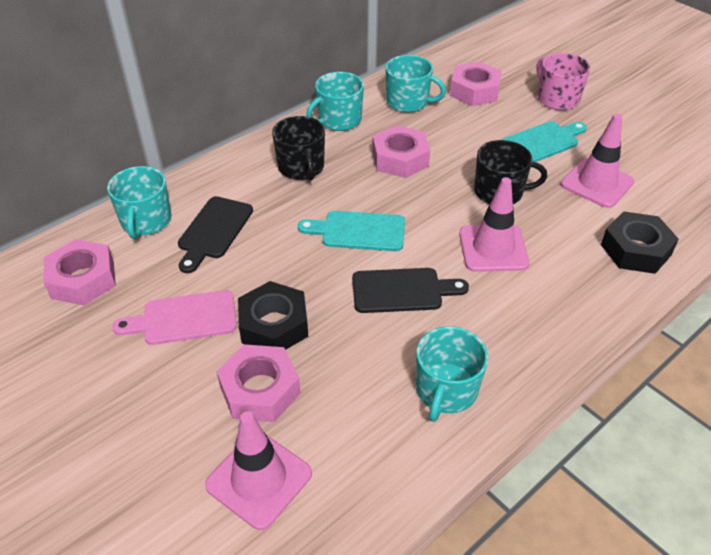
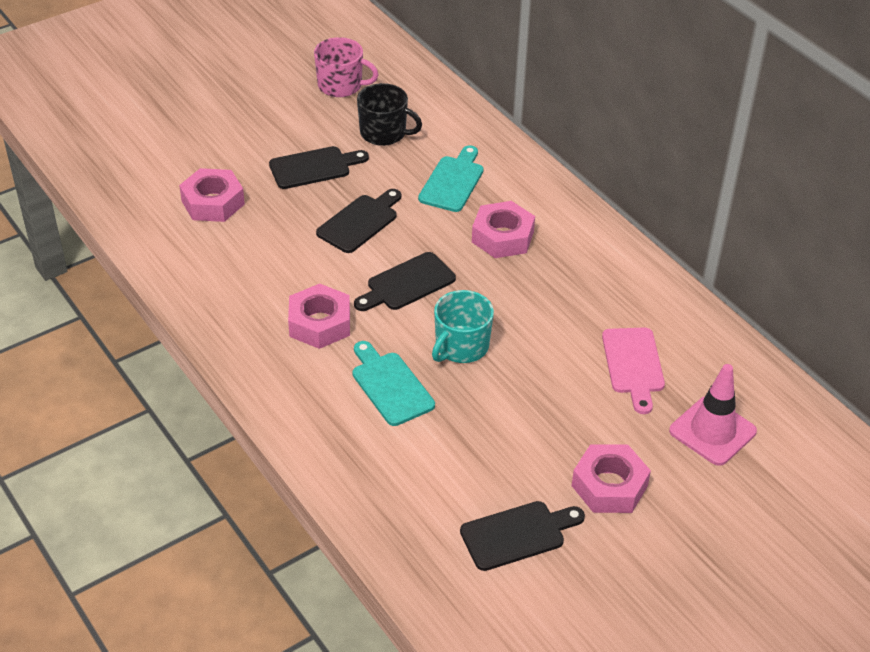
black cutting board: 2 -> 4
black mug: 2 -> 1
black nut: 2 -> 0
pink traffic cone: 3 -> 1
turquoise mug: 4 -> 1

